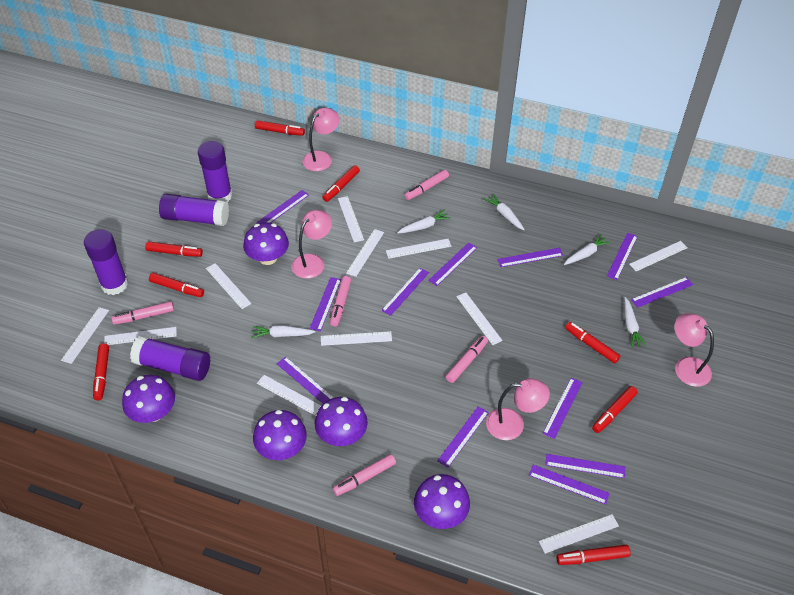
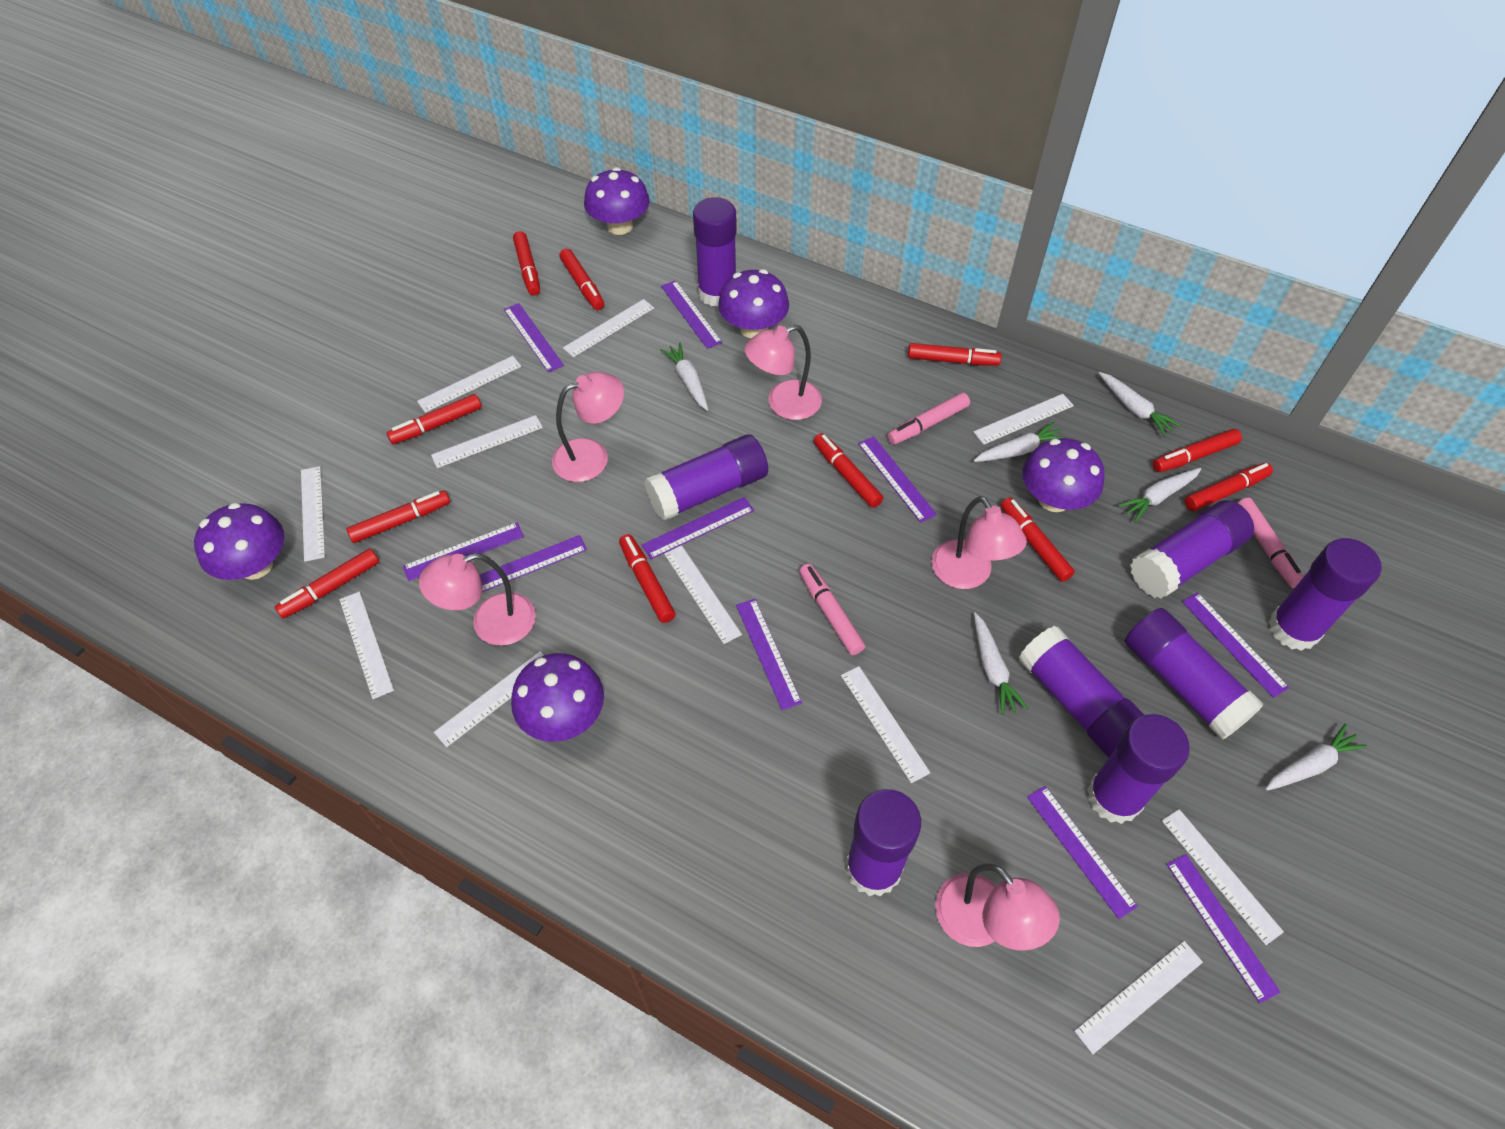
pink lamp: 4 -> 5
pink marker: 5 -> 3
purple glue stick: 4 -> 8
purple ruler: 12 -> 10
red marker: 8 -> 11
white carrot: 5 -> 6

